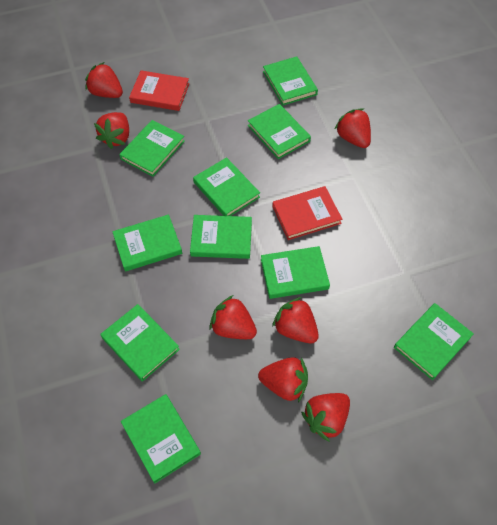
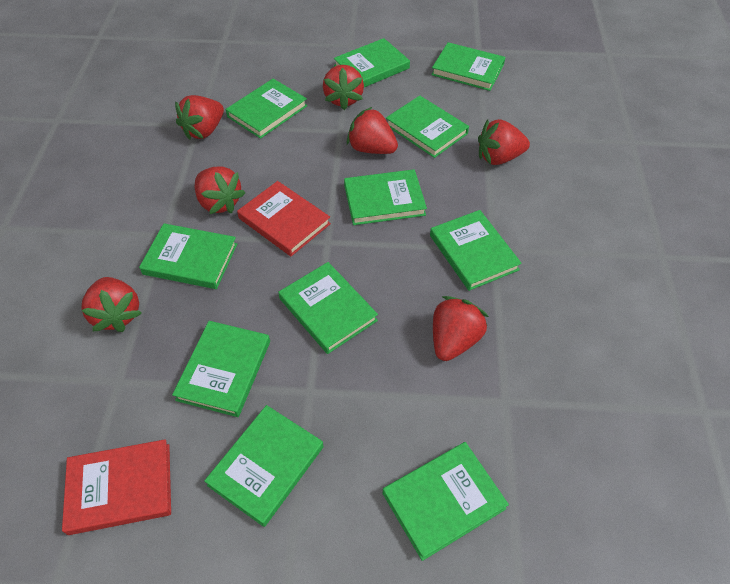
green book: 10 -> 11

